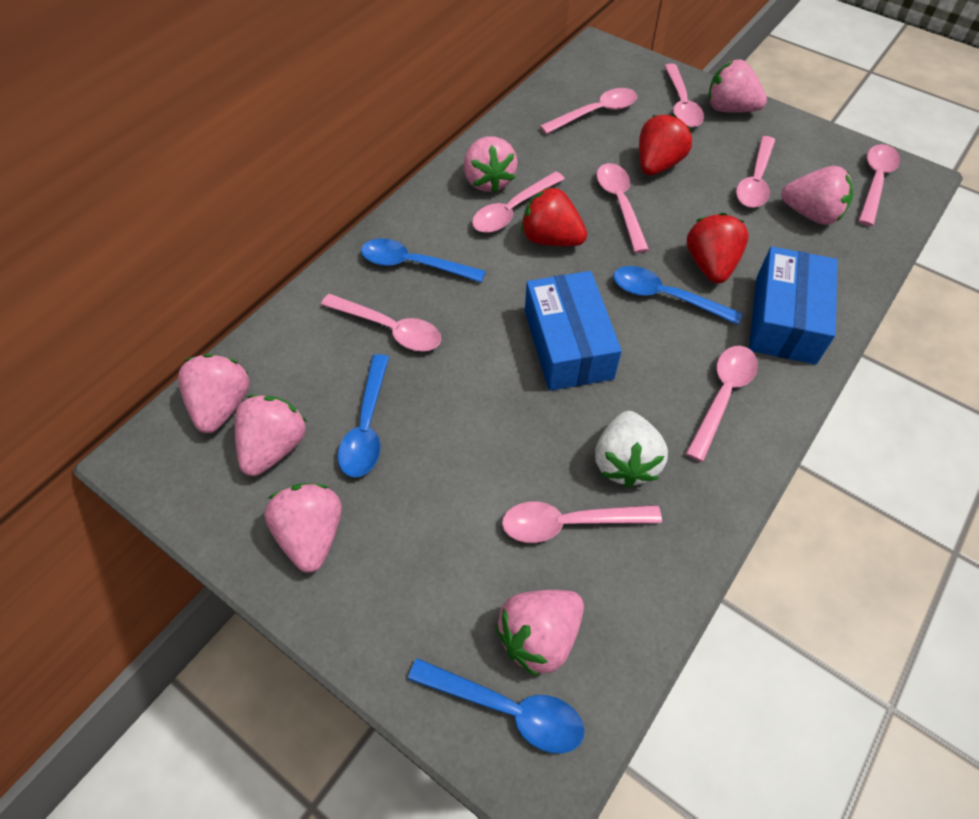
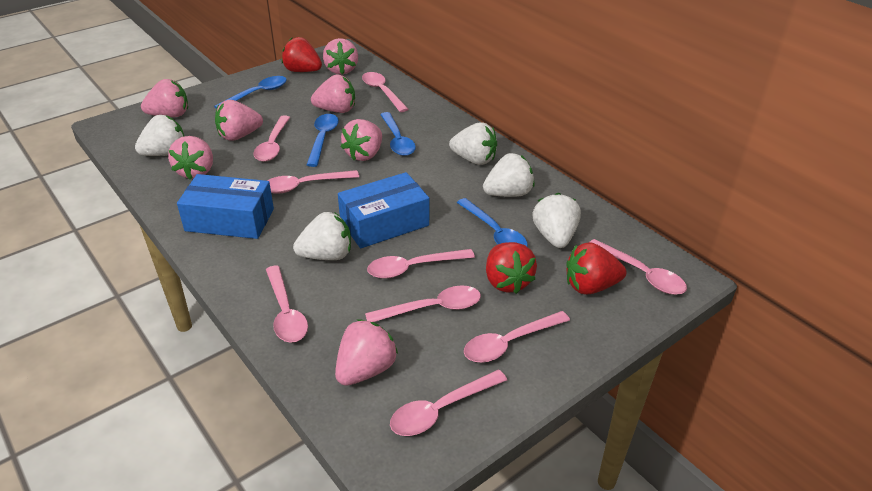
white strawberry: 1 -> 5

